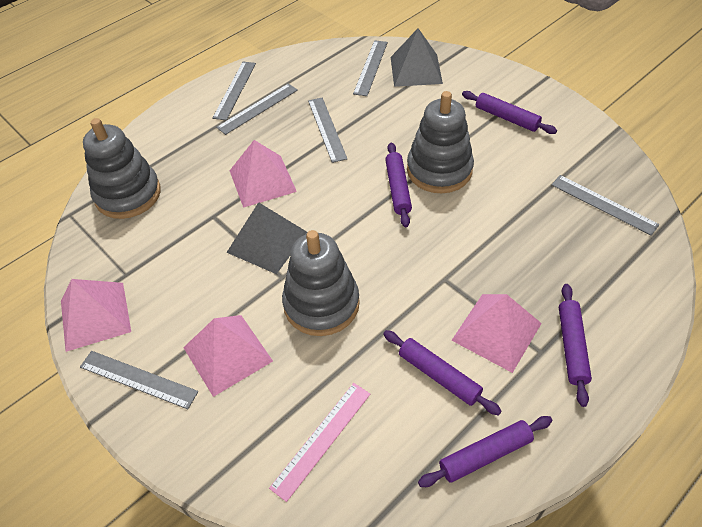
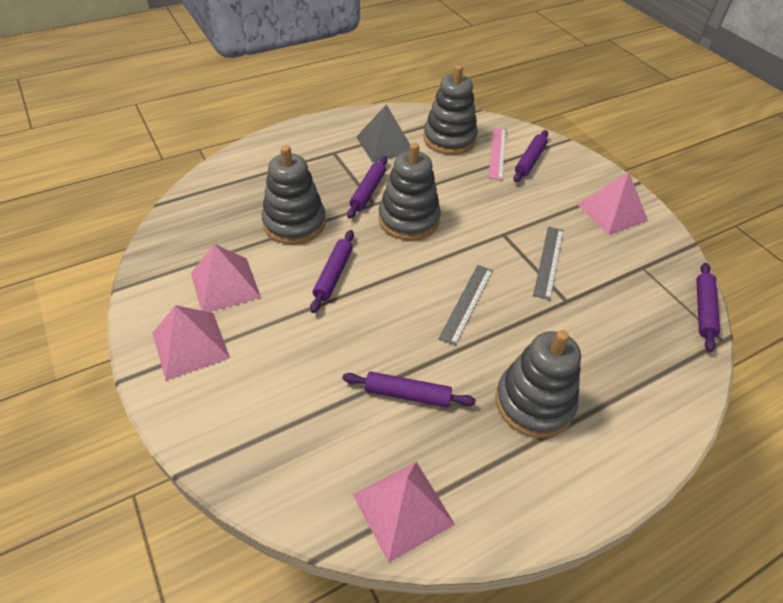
grey pyramid: 2 -> 1
grey ruler: 6 -> 2
grey stacking toy: 3 -> 4

